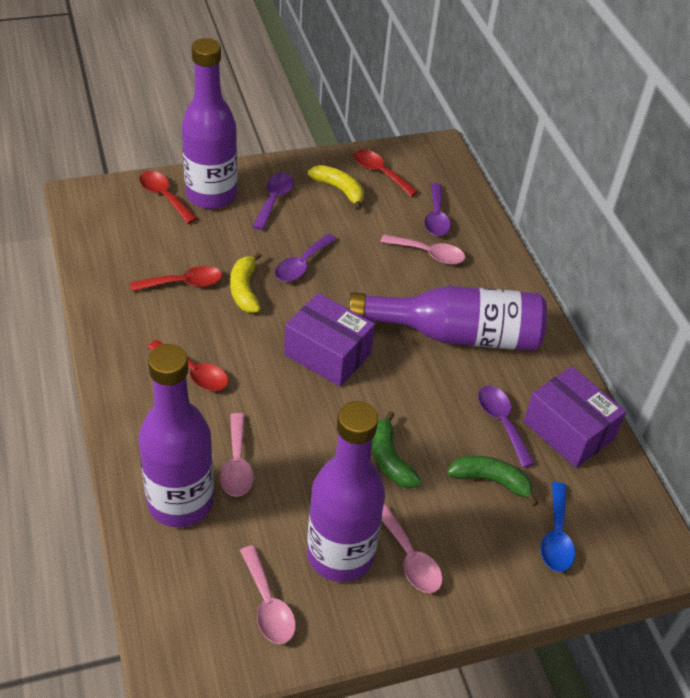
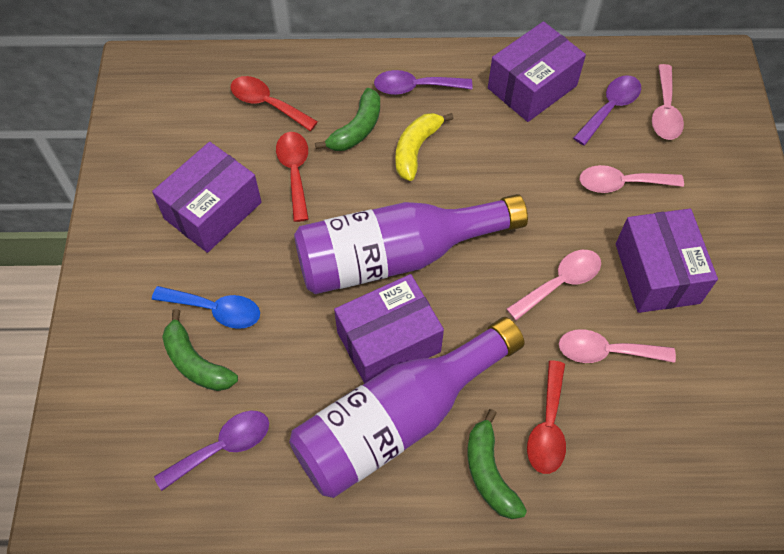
green banana: 2 -> 3
purple bottle: 4 -> 2
purple box: 2 -> 4
purple spoon: 4 -> 3
red spoon: 4 -> 3
yellow banana: 2 -> 1

